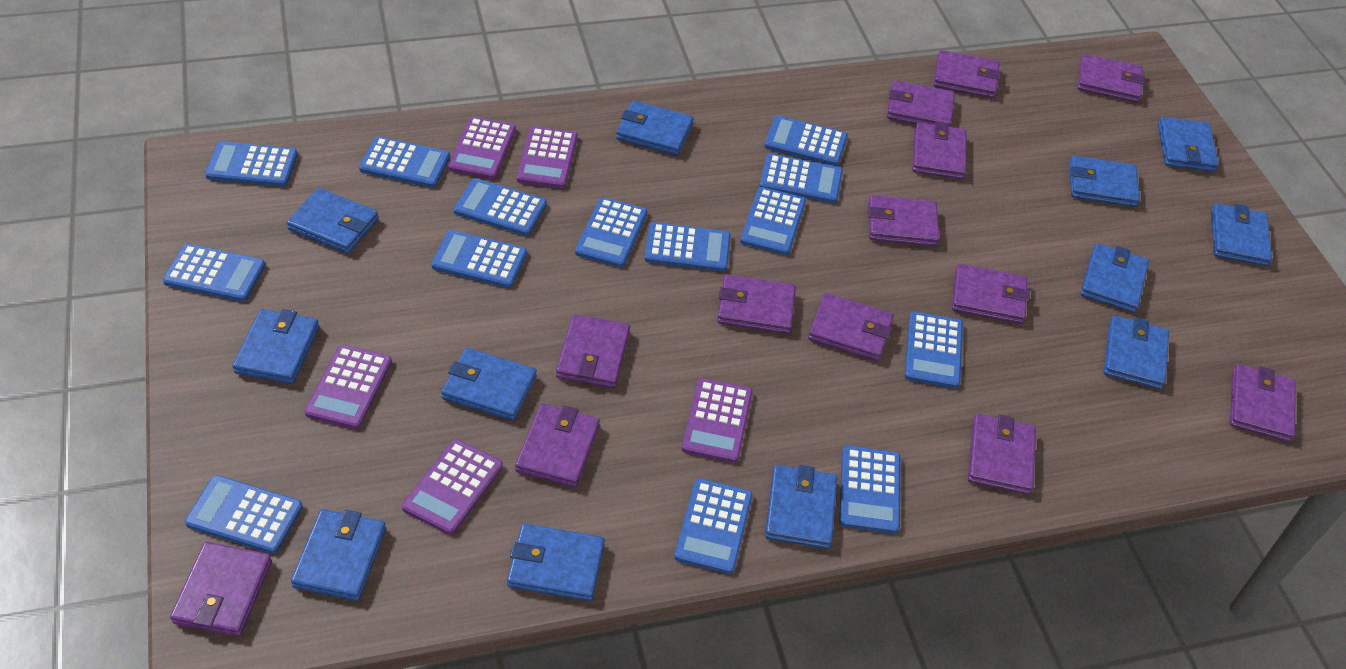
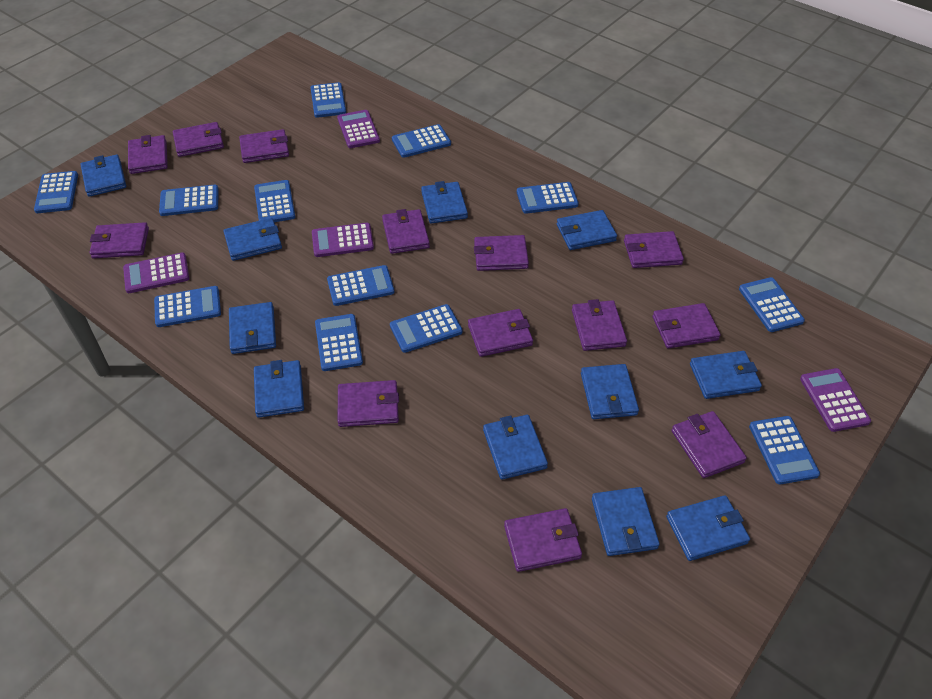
blue calculator: 14 -> 12
blue wallet: 12 -> 11
purple calculator: 5 -> 4

